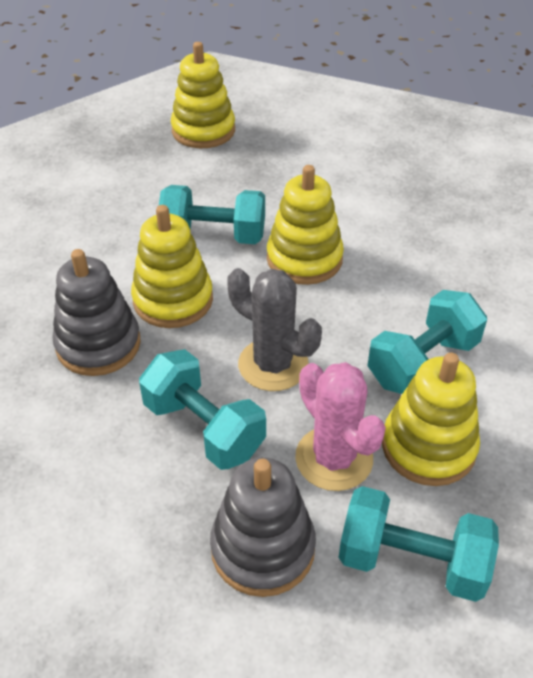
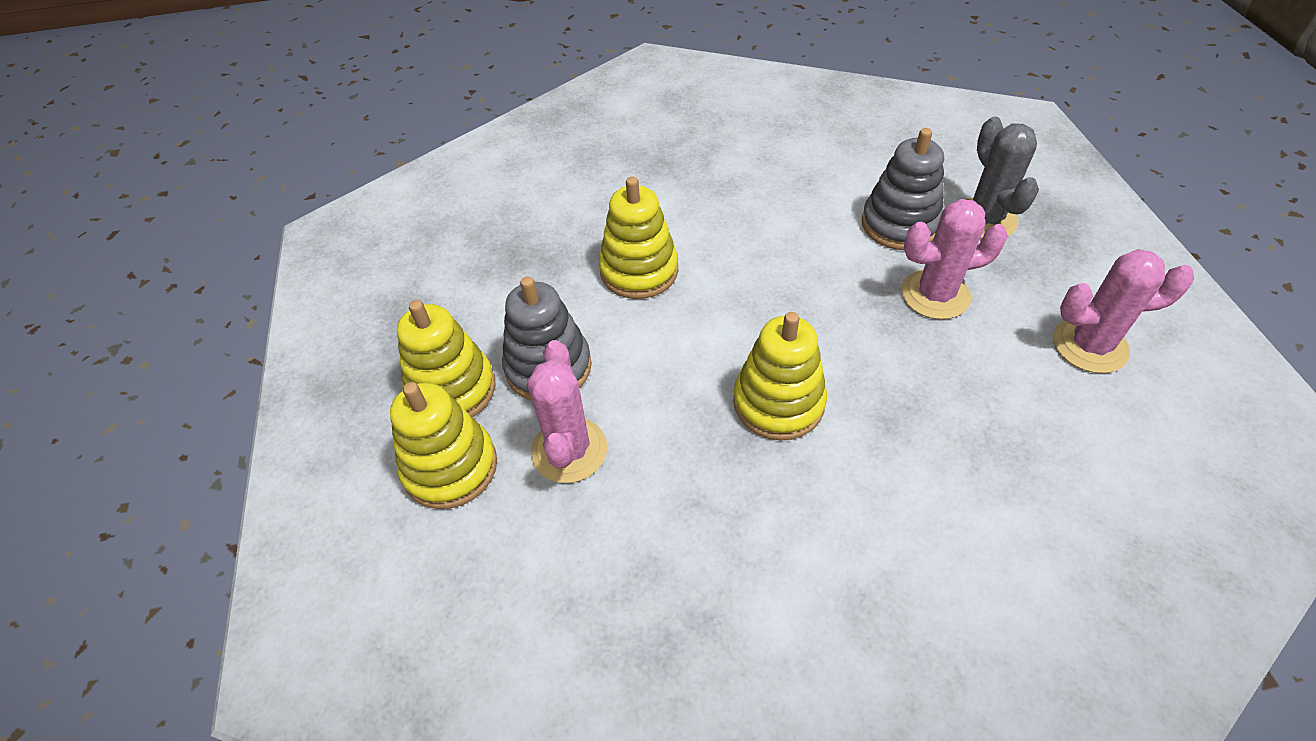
pink cactus: 1 -> 3
turquoise dumbbell: 4 -> 0

